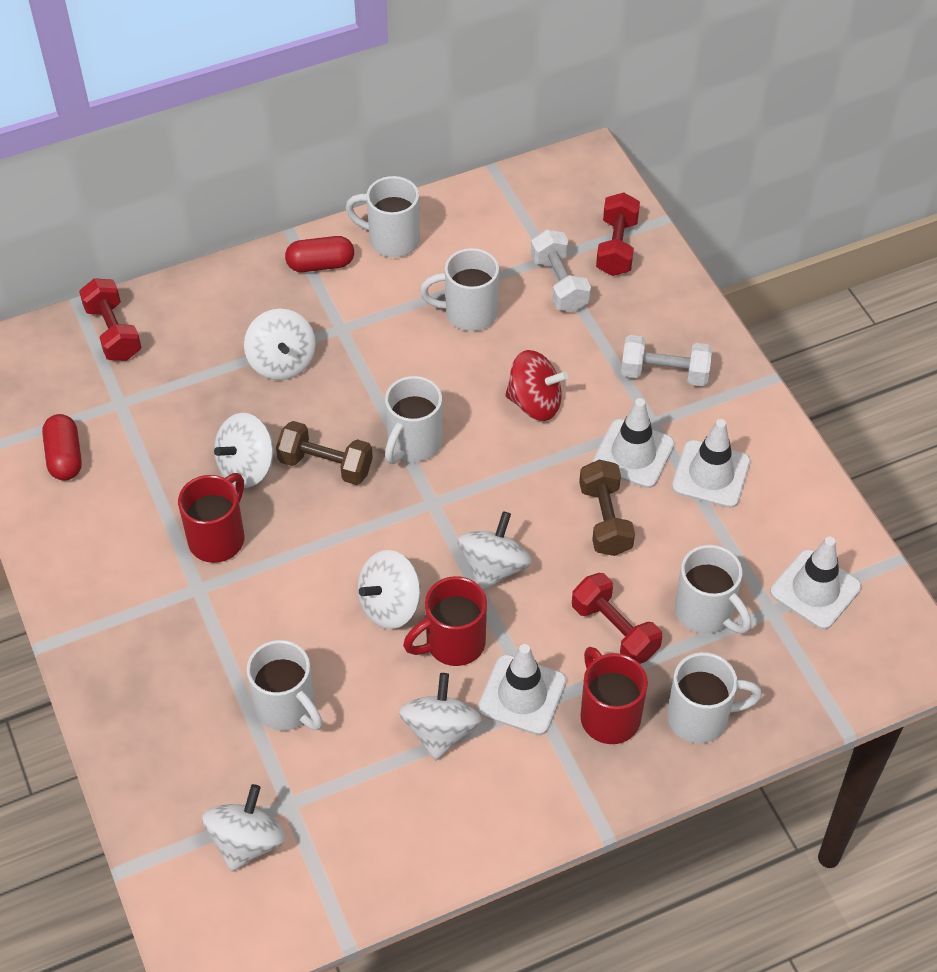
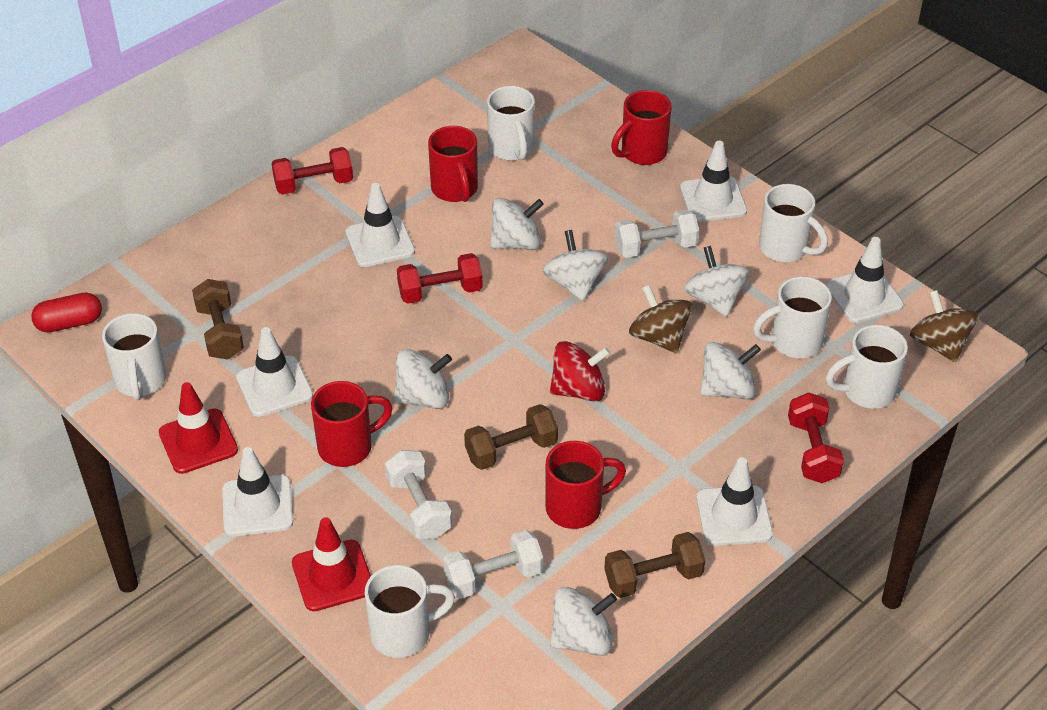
brown dumbbell: 2 -> 3
brown spinning top: 0 -> 2
red capsule: 2 -> 1
red mug: 3 -> 4
red traffic cone: 0 -> 2
white dumbbell: 2 -> 3
white traffic cone: 4 -> 6

